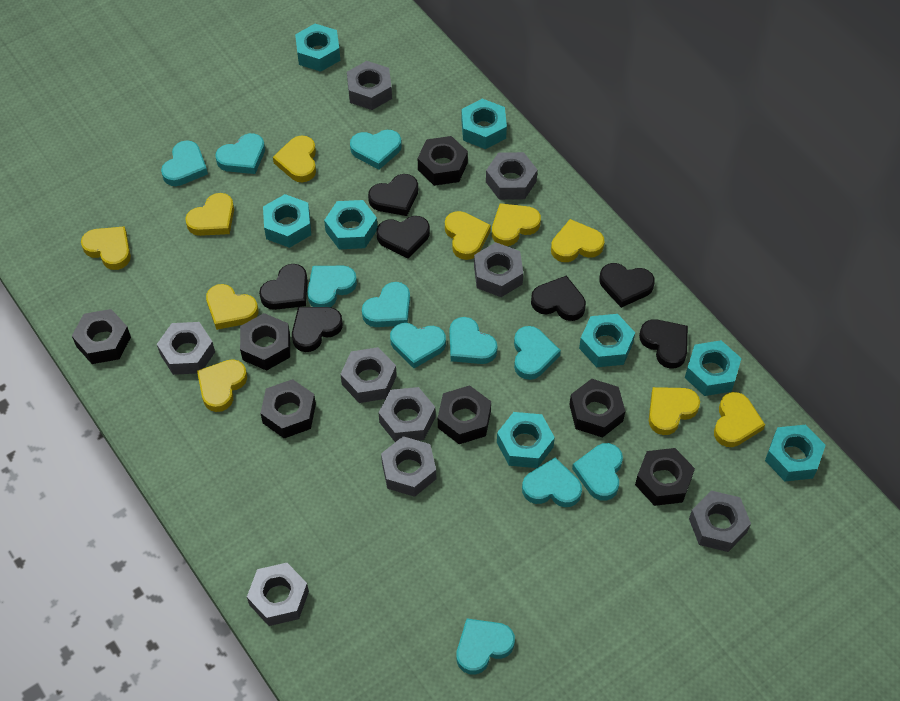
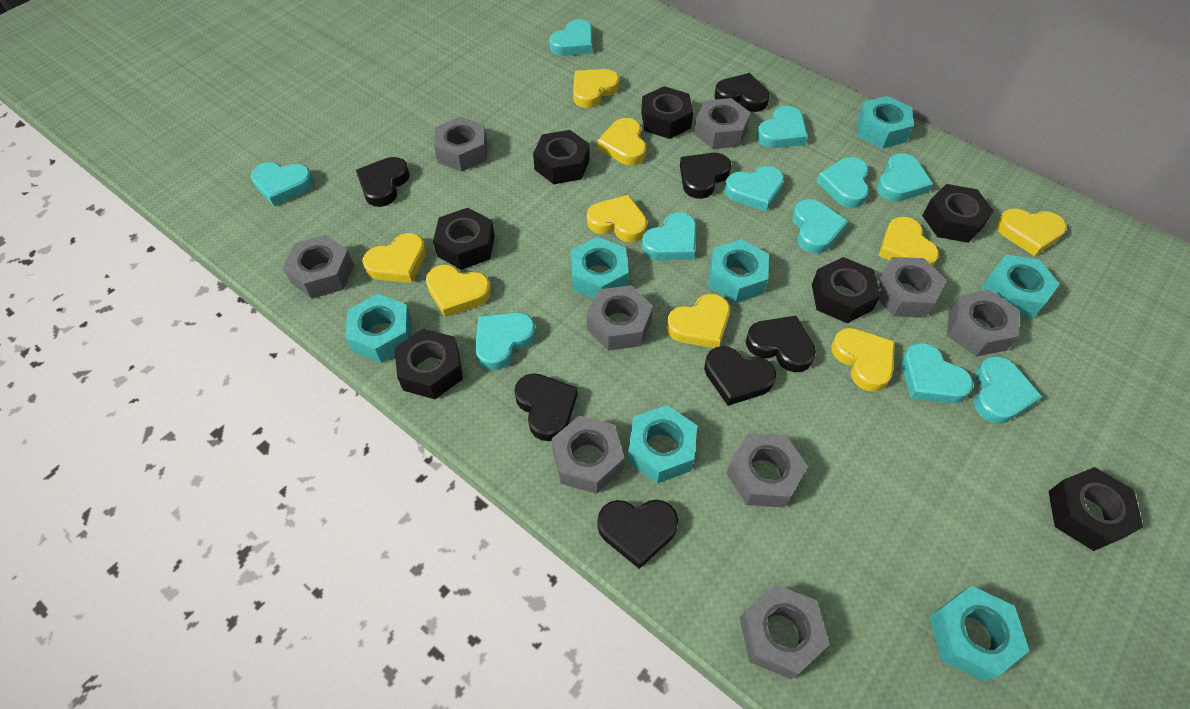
turquoise nut: 8 -> 7
yellow heart: 10 -> 9

